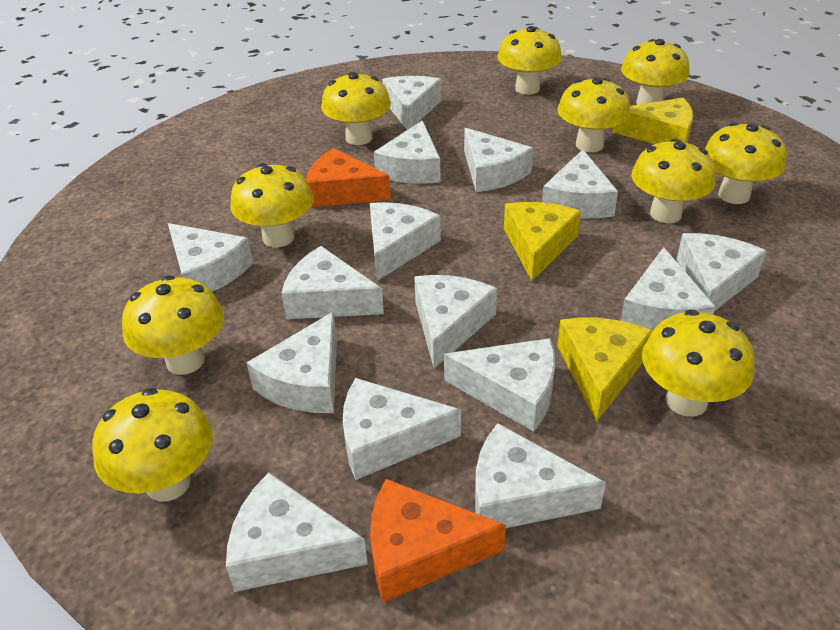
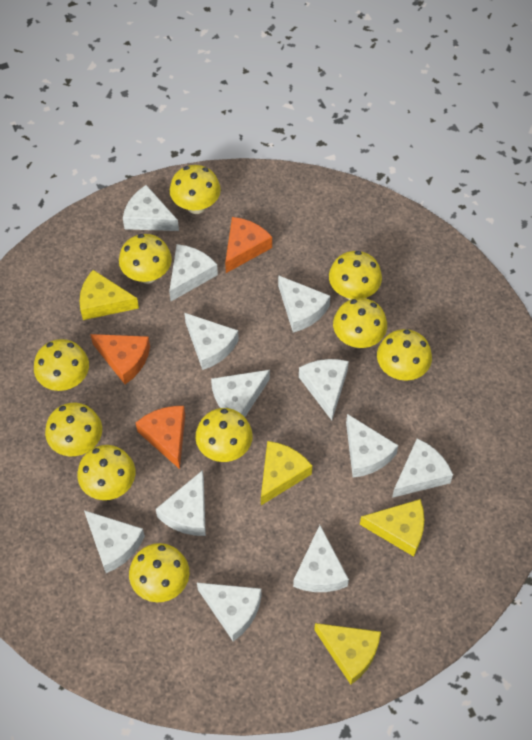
orange cheese: 2 -> 3
white cheese: 15 -> 12
yellow cheese: 3 -> 4

